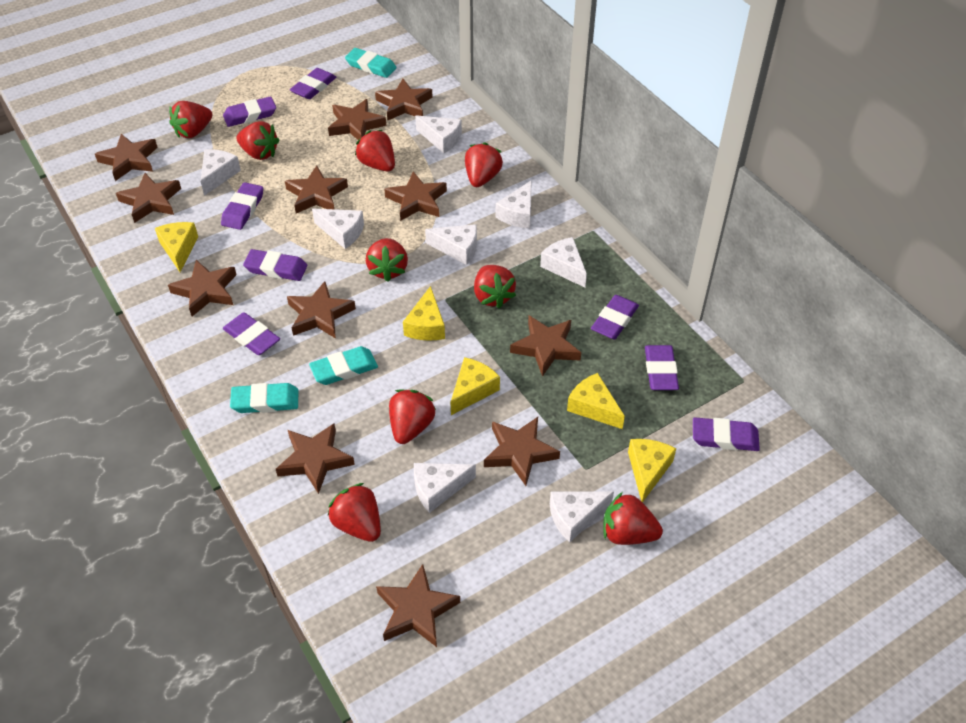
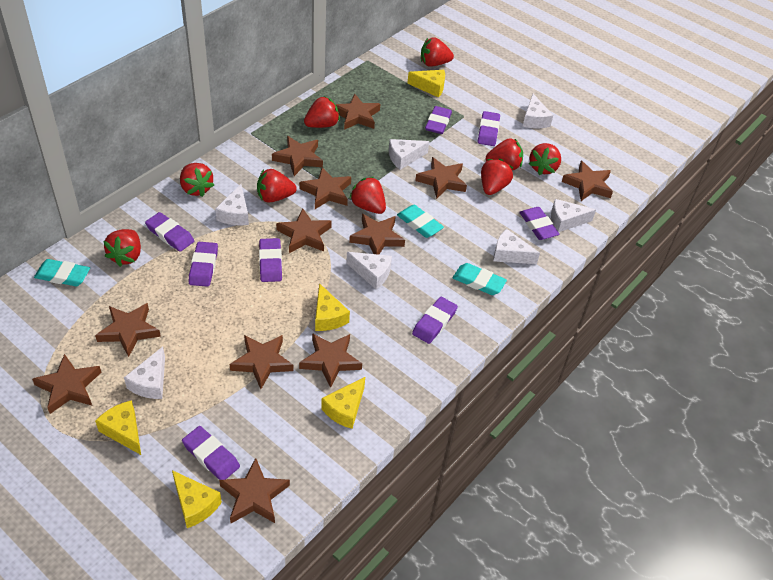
white cheese: 8 -> 7

